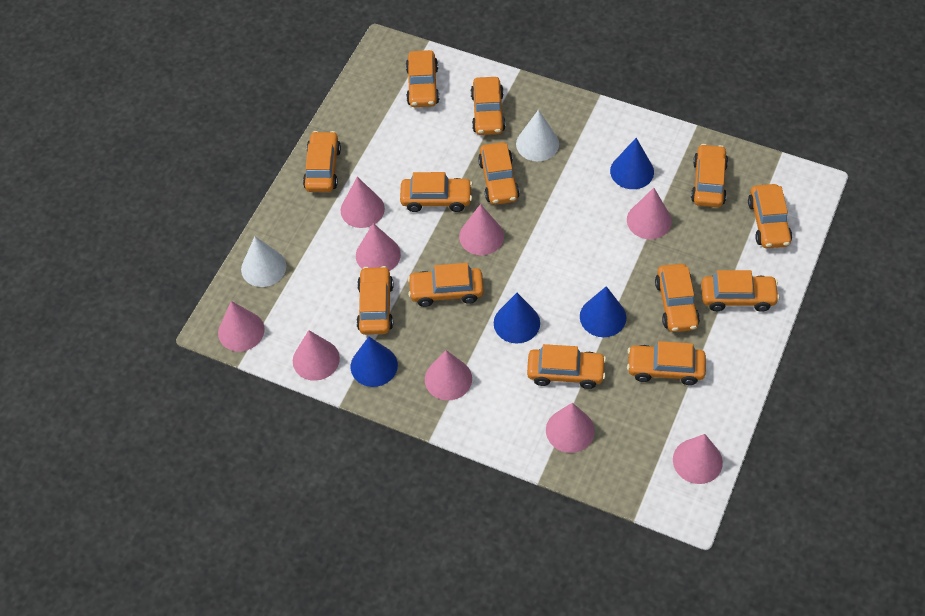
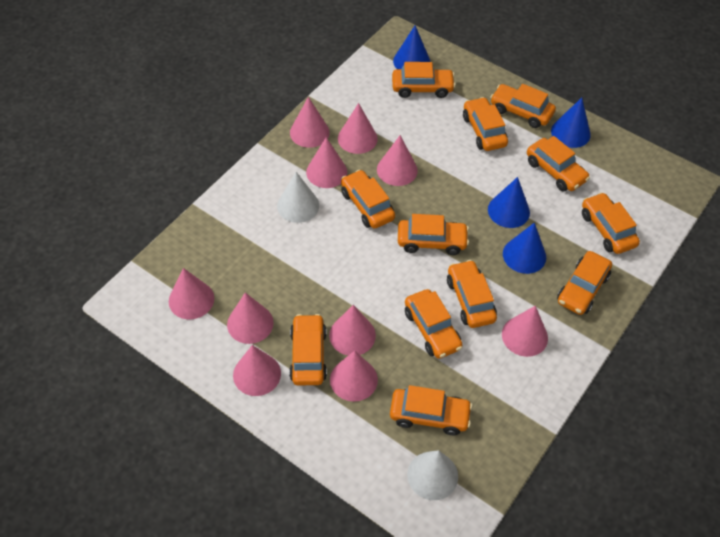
orange car: 13 -> 12
pink cone: 9 -> 10

